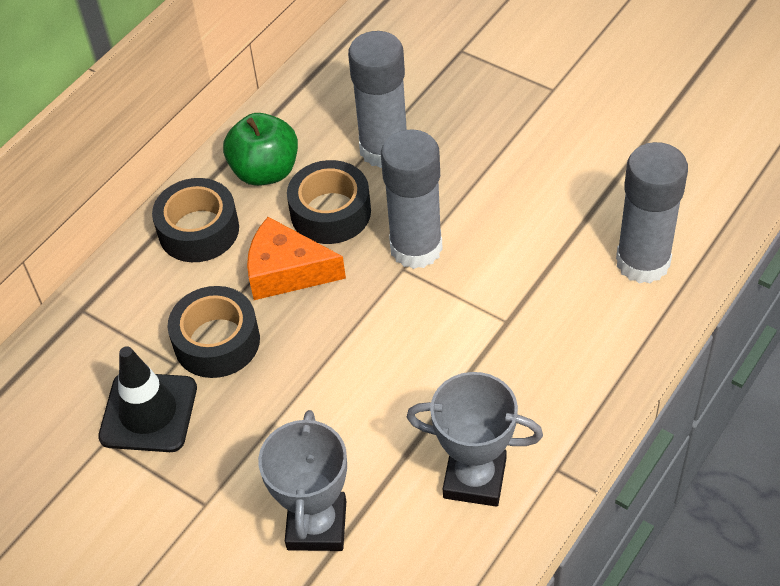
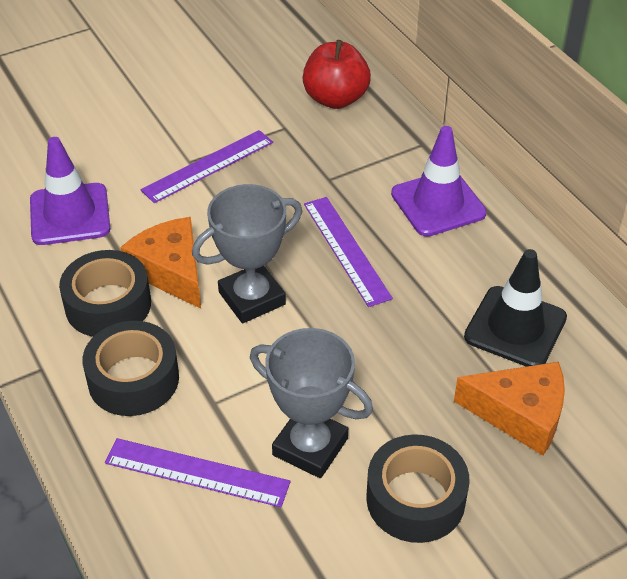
green apple: 1 -> 0
grey glue stick: 3 -> 0
orange cheese: 1 -> 2
purple ruler: 0 -> 3
purple traffic cone: 0 -> 2
red apple: 0 -> 1

